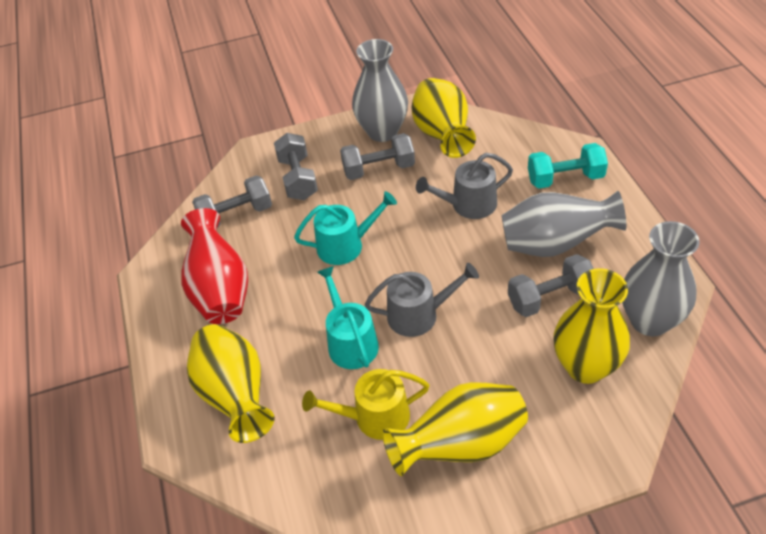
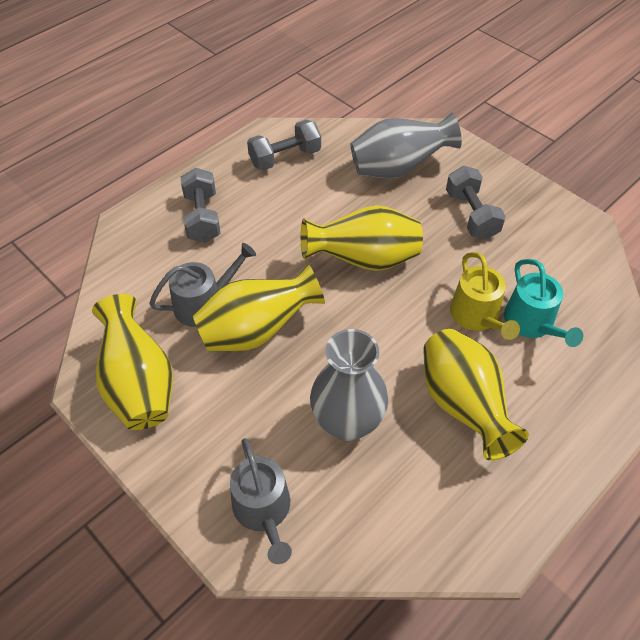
grey dumbbell: 4 -> 3
grey vase: 3 -> 2
red vase: 1 -> 0
turquoise dumbbell: 1 -> 0
turquoise watering can: 2 -> 1

